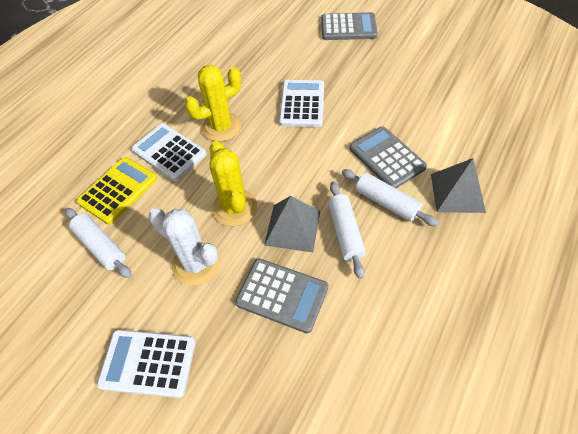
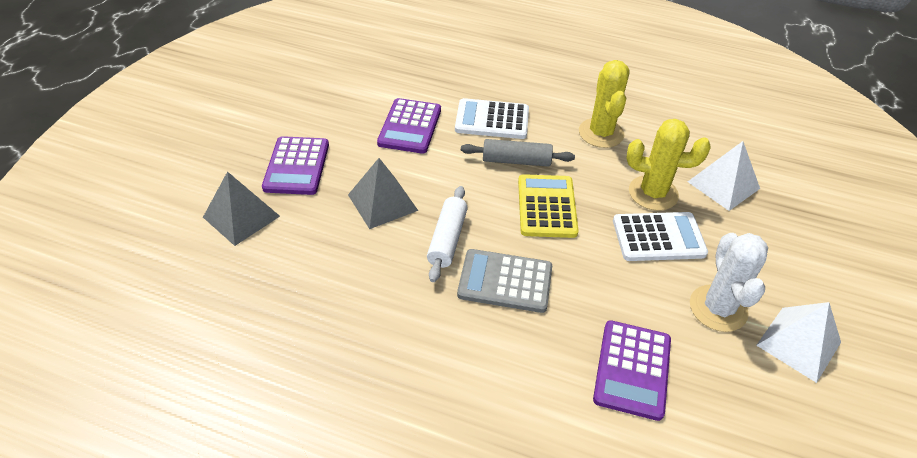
grey calculator: 3 -> 1
grey rolling pin: 0 -> 1
purple calculator: 0 -> 3
white calculator: 3 -> 2
white pyramid: 0 -> 2
white rolling pin: 3 -> 1

